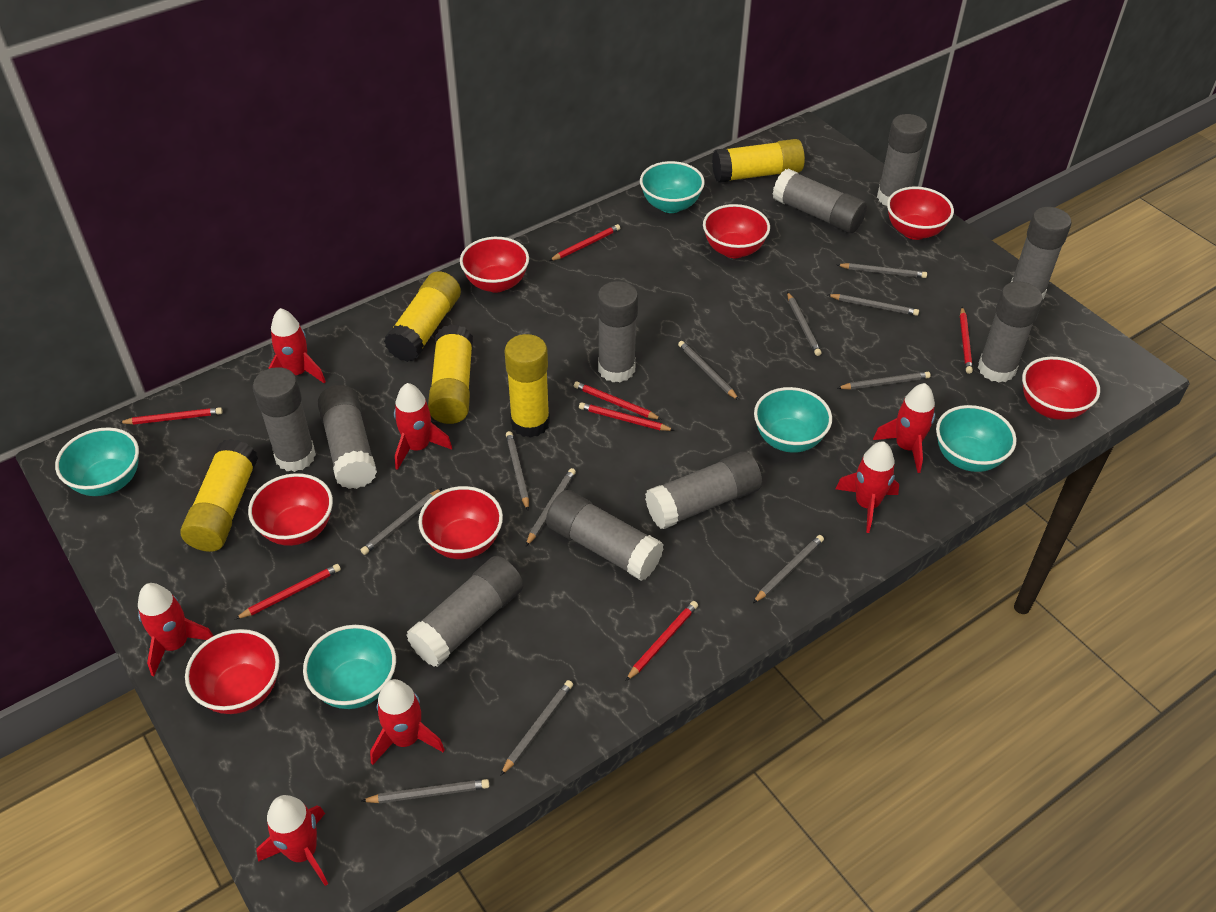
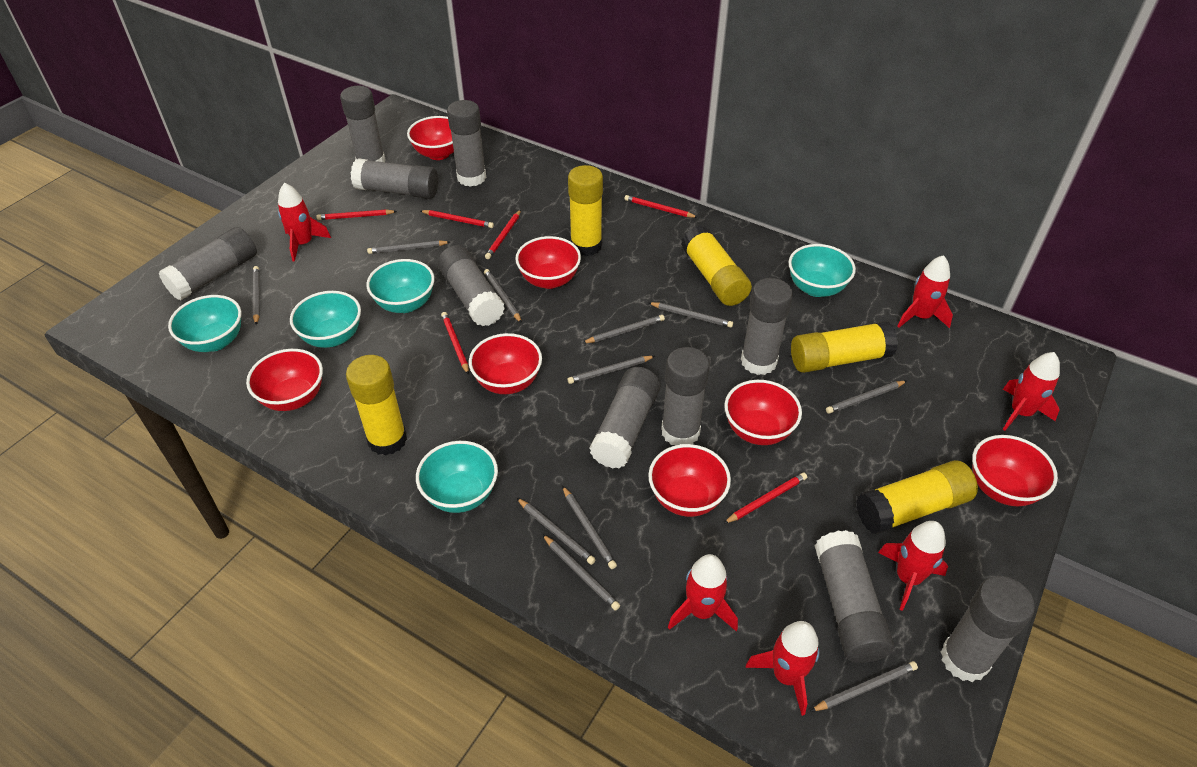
red pencil: 7 -> 6
red rocket: 7 -> 6

